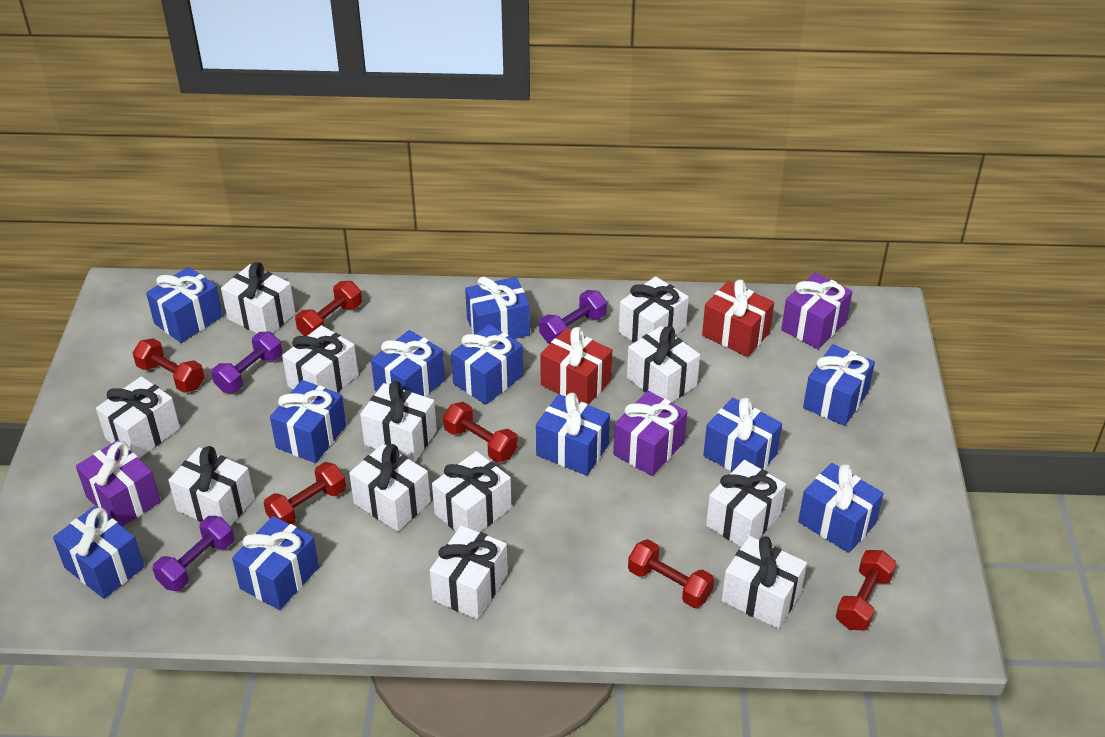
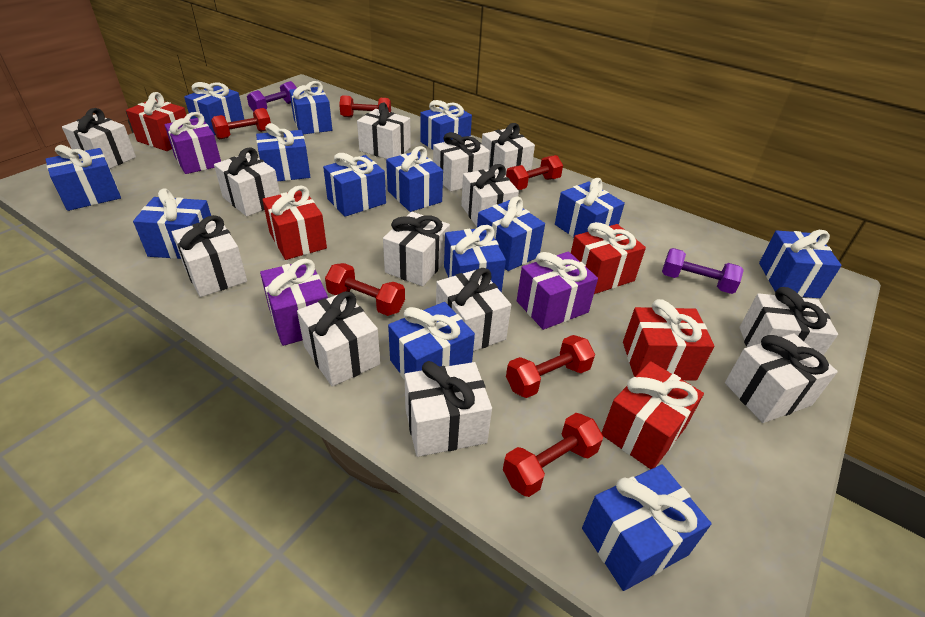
blue gift: 11 -> 14
purple dumbbell: 3 -> 2
red gift: 2 -> 5
white gift: 12 -> 13

